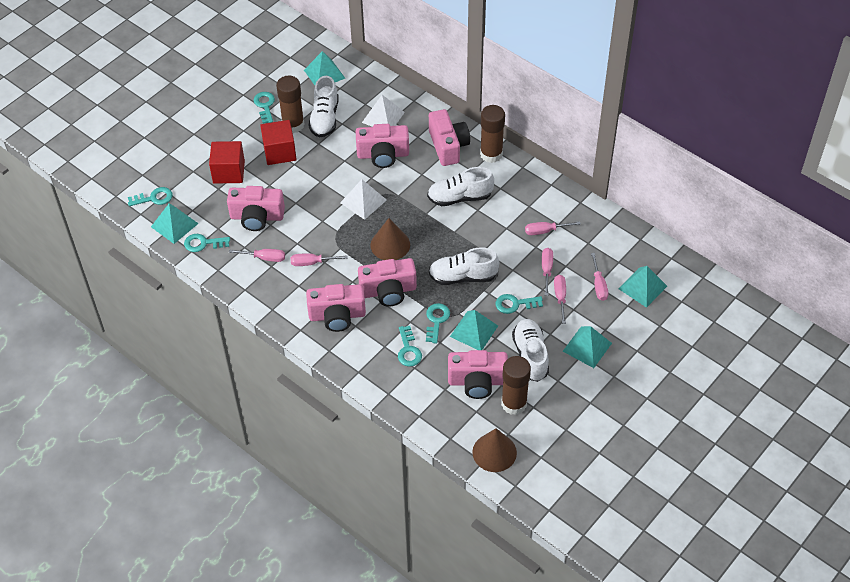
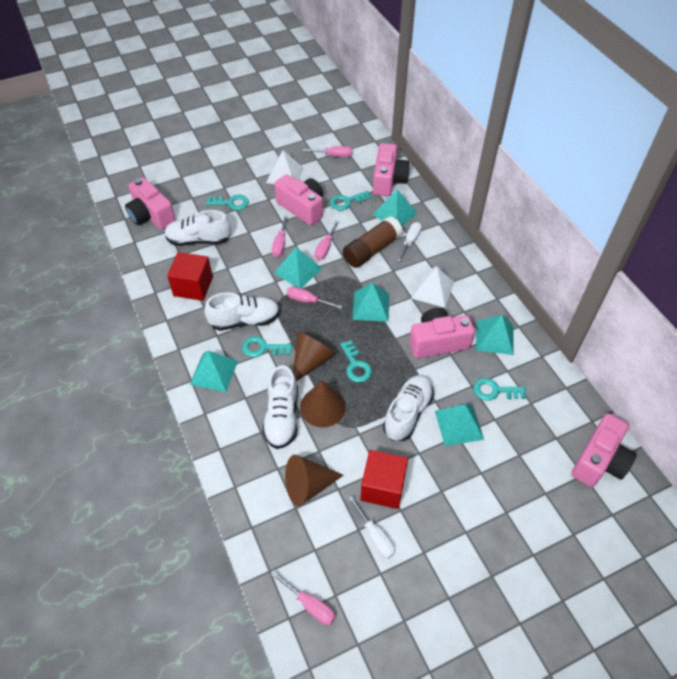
brown cone: 2 -> 3
brown glue stick: 3 -> 1
pink camera: 6 -> 5
pink screwdriver: 6 -> 5
turquoise key: 6 -> 5
turquoise pyramid: 5 -> 6
white screwdriver: 0 -> 2

